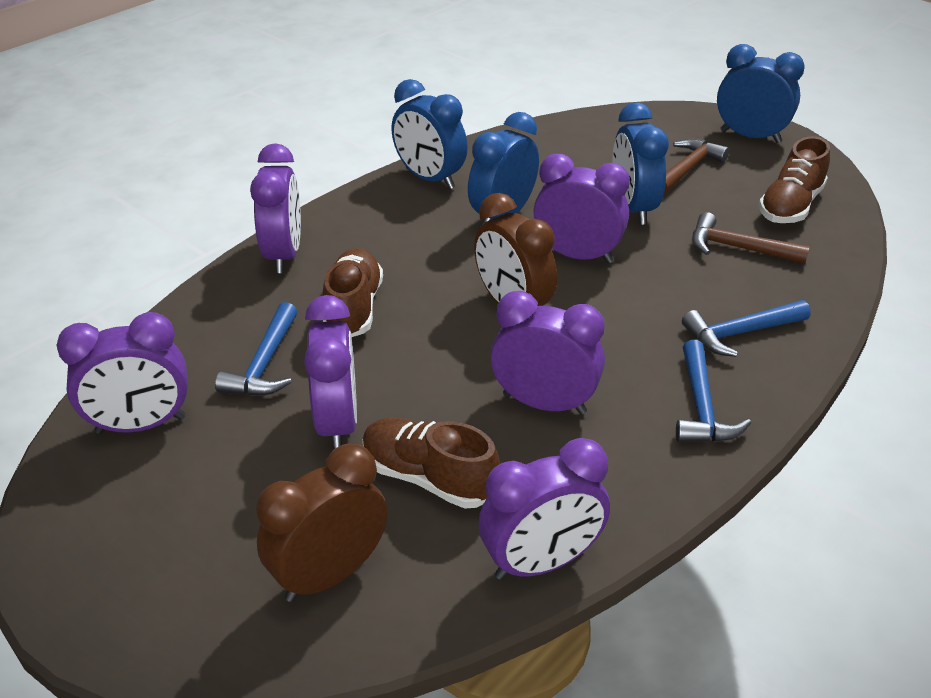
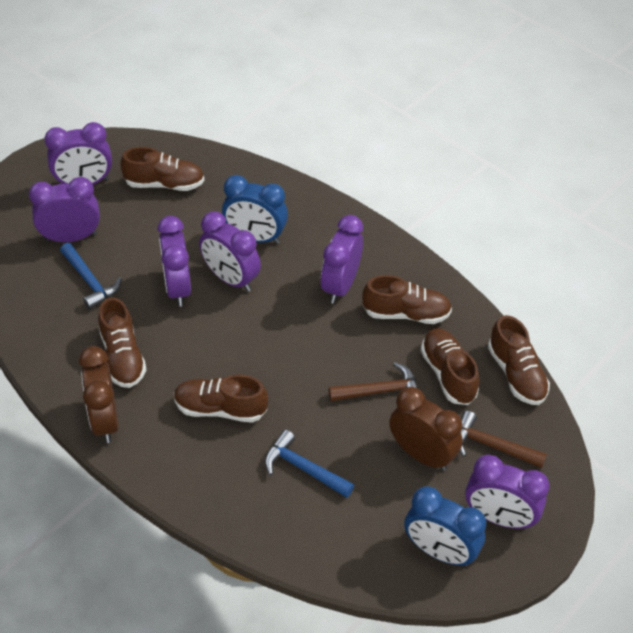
blue clock: 4 -> 2
blue hammer: 3 -> 2
brown shoe: 3 -> 6

